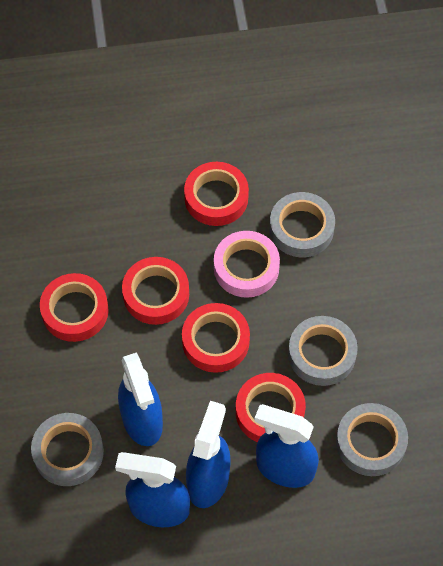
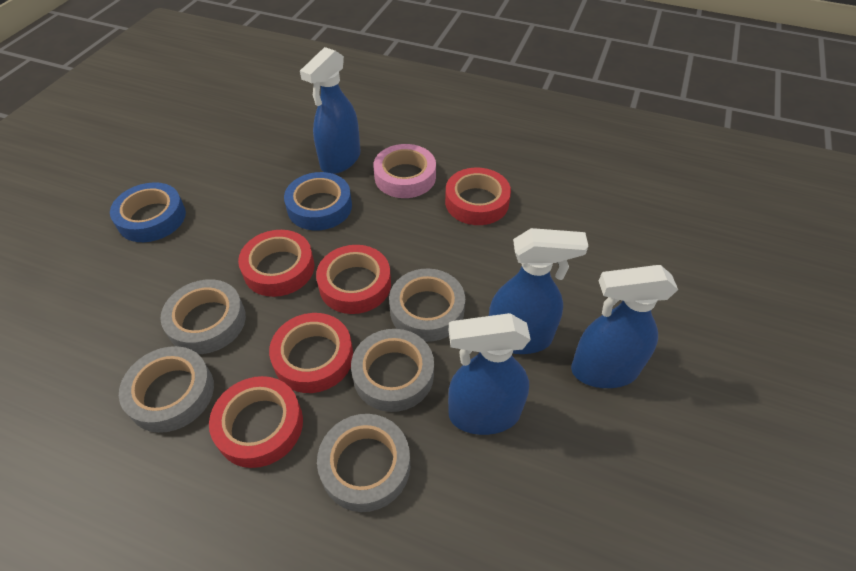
blue tape: 0 -> 2
grey tape: 4 -> 5

